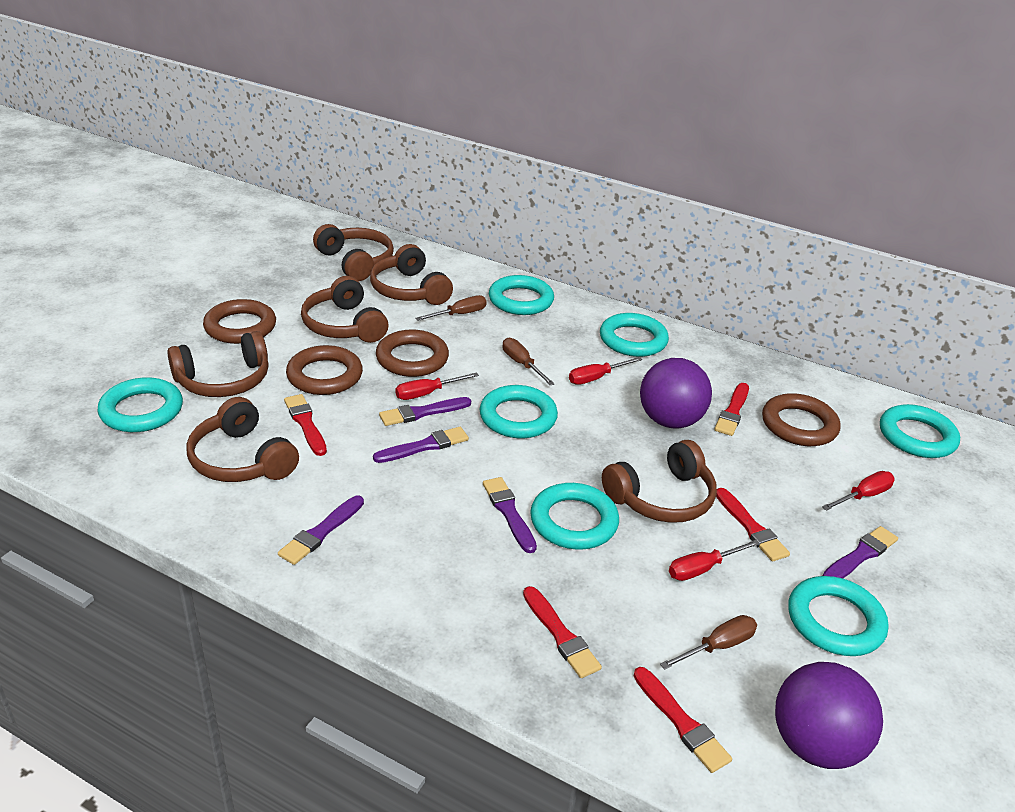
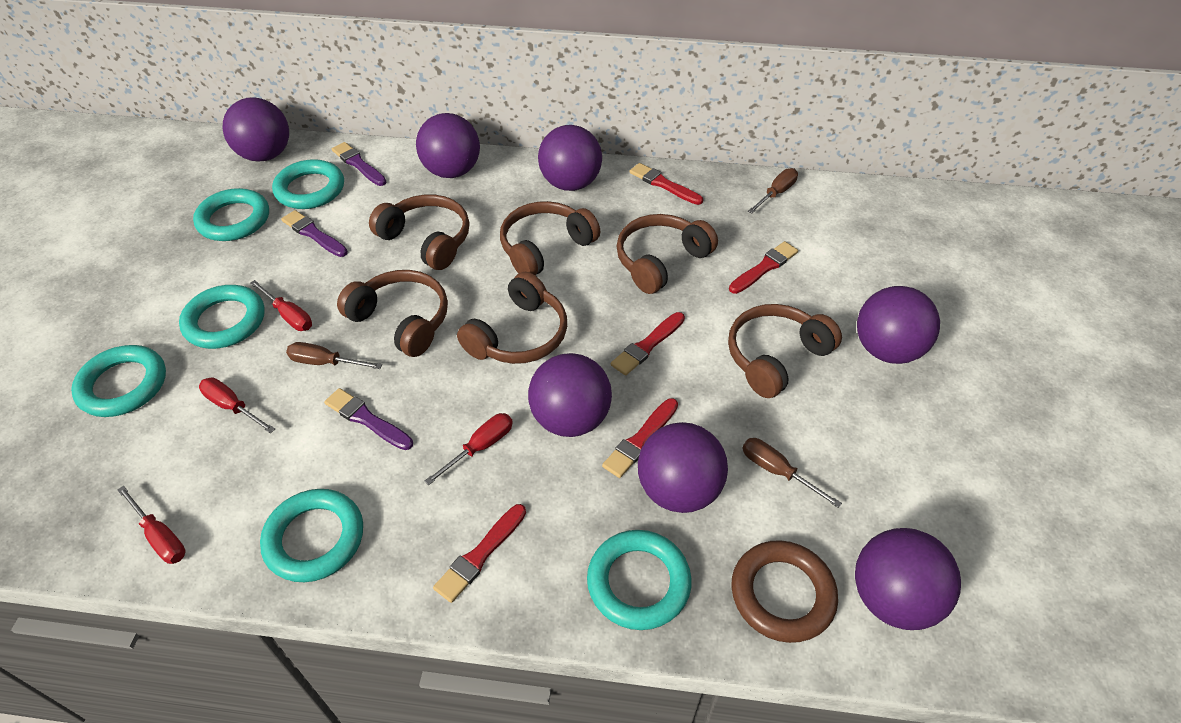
brown ring: 4 -> 1
purple ball: 2 -> 7
purple brush: 5 -> 3
turquoise ring: 7 -> 6

